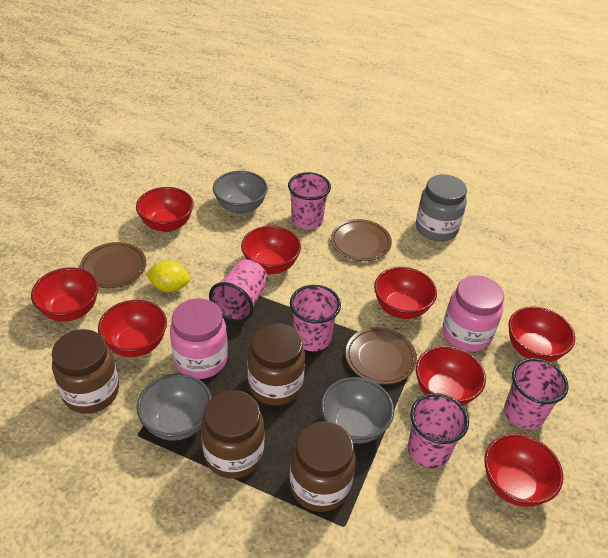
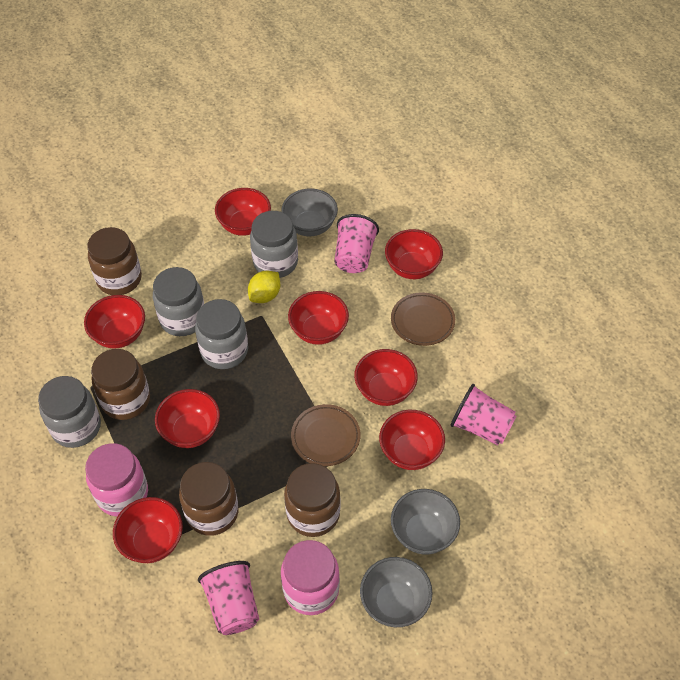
brown plate: 3 -> 2
grey jar: 1 -> 4
pink cup: 5 -> 3

